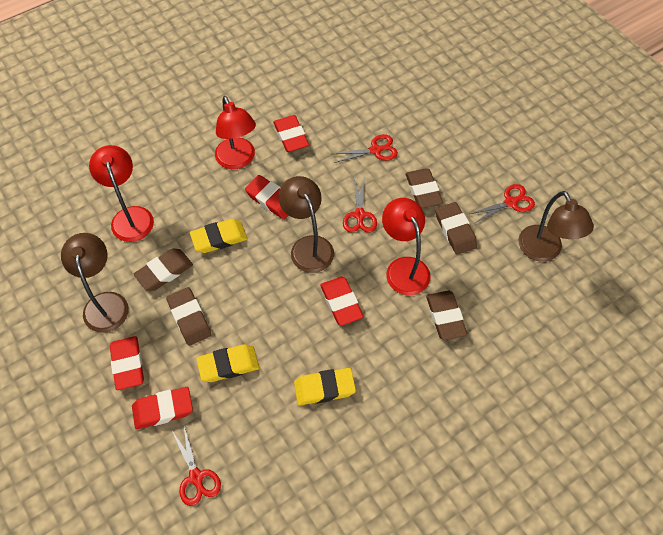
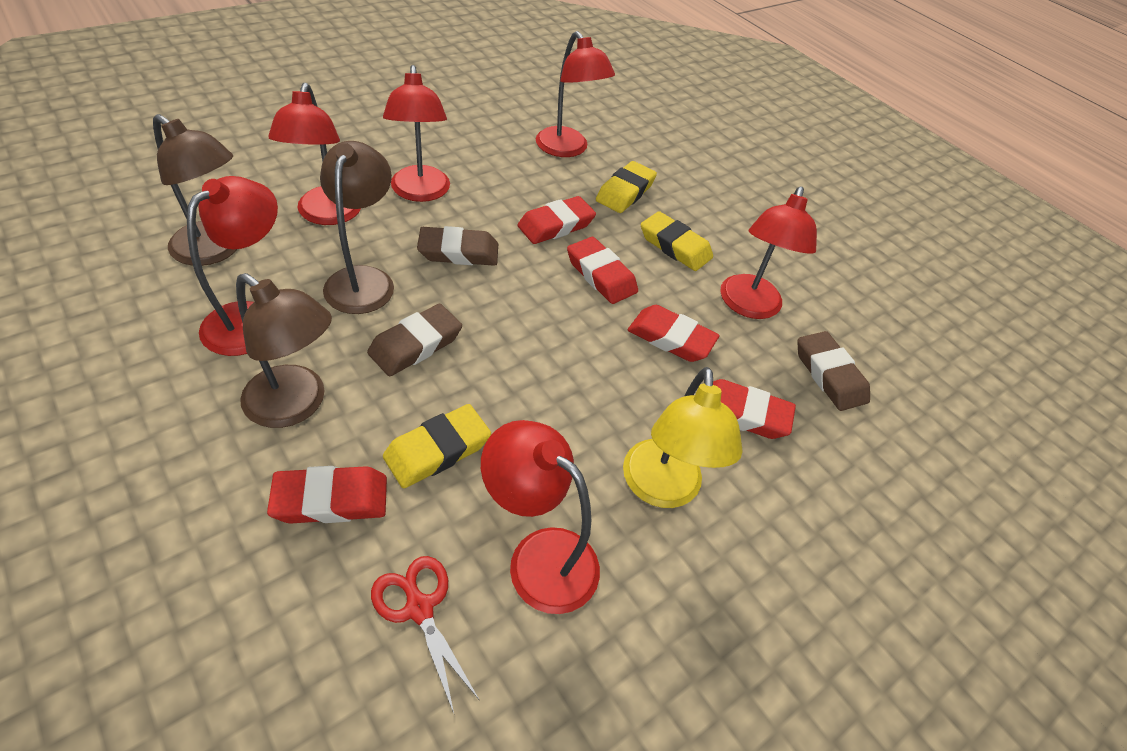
brown eraser: 5 -> 3
red lamp: 3 -> 6
red scissors: 4 -> 1
yellow lamp: 0 -> 1

